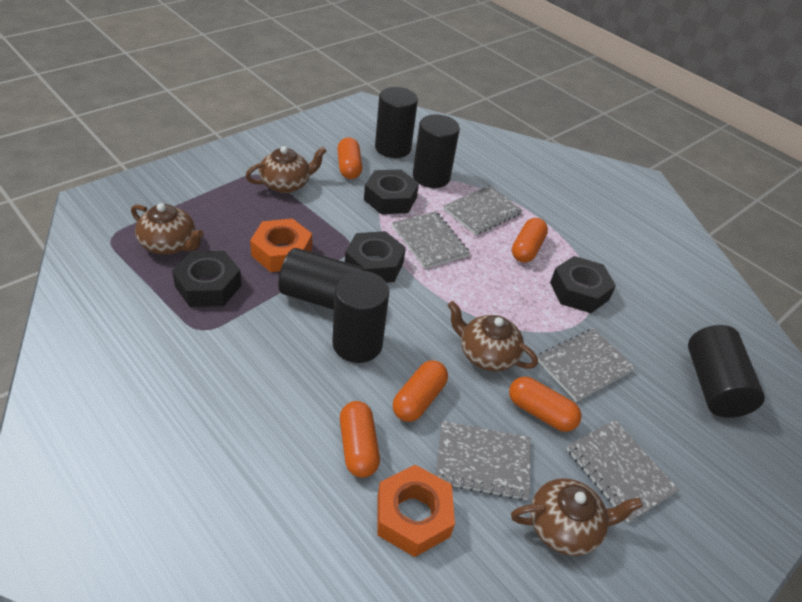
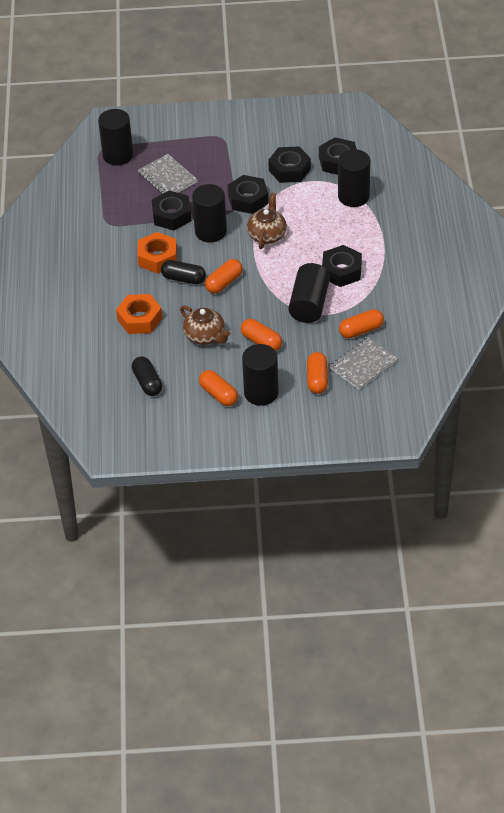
black capsule: 0 -> 2
black nut: 4 -> 5
brown teapot: 4 -> 2
grey notebook: 5 -> 2

